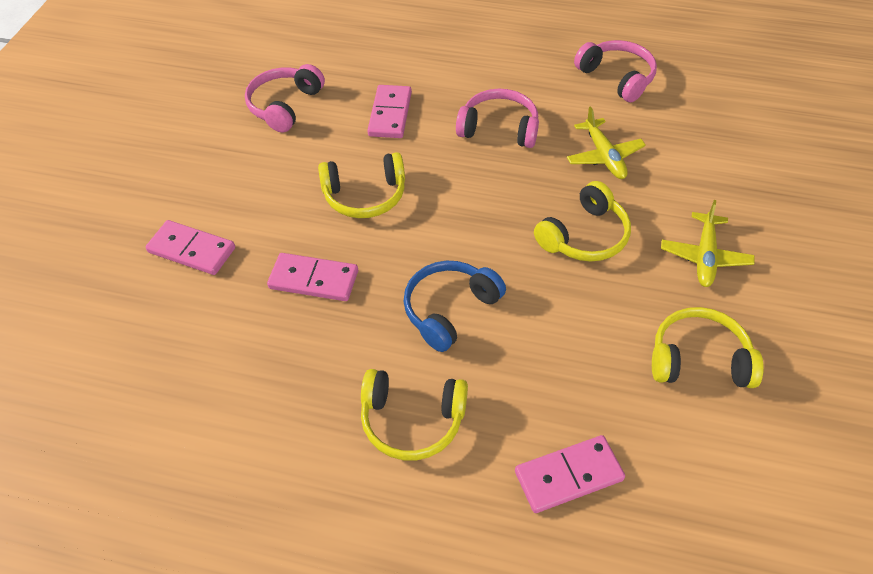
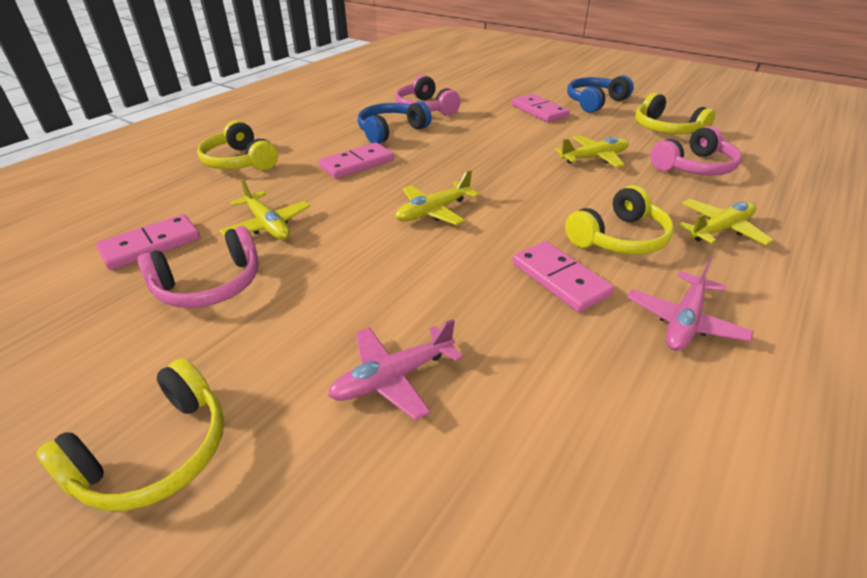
blue headphones: 1 -> 2
pink plane: 0 -> 2
yellow plane: 2 -> 4

